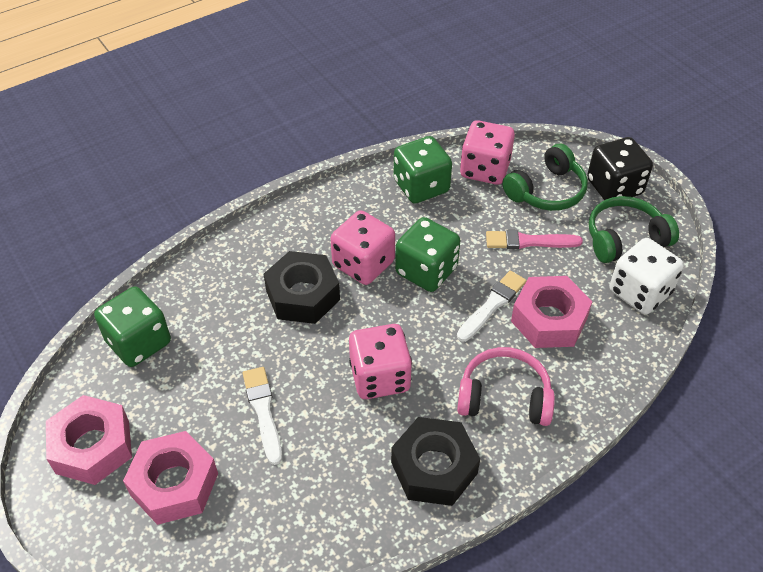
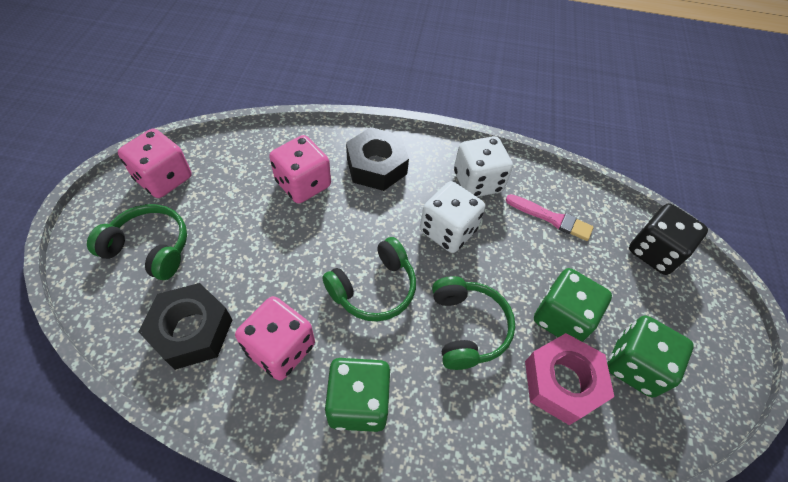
green headphones: 2 -> 3
pink headphones: 1 -> 0
pink nut: 3 -> 1
white brush: 2 -> 0
white dice: 1 -> 2

